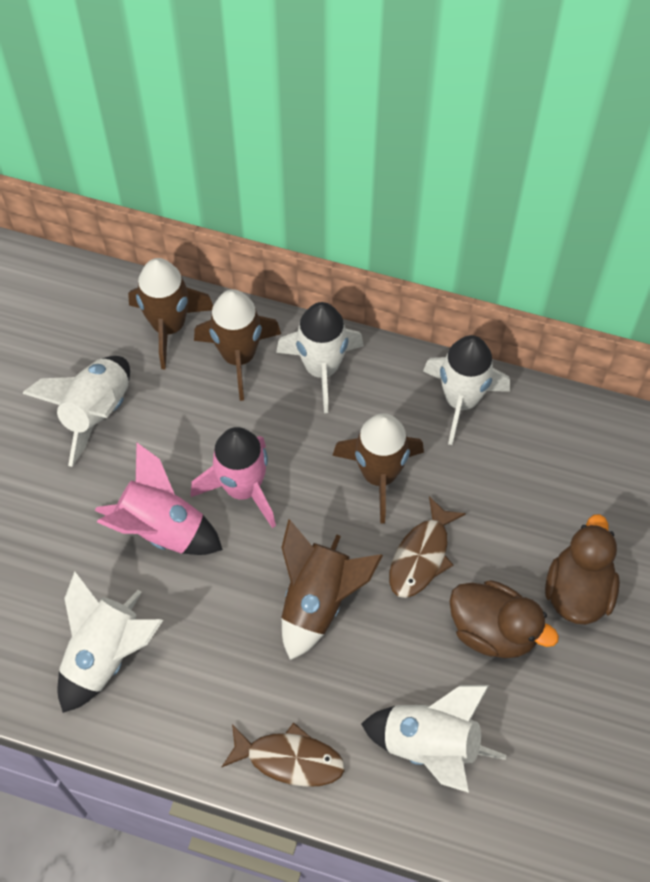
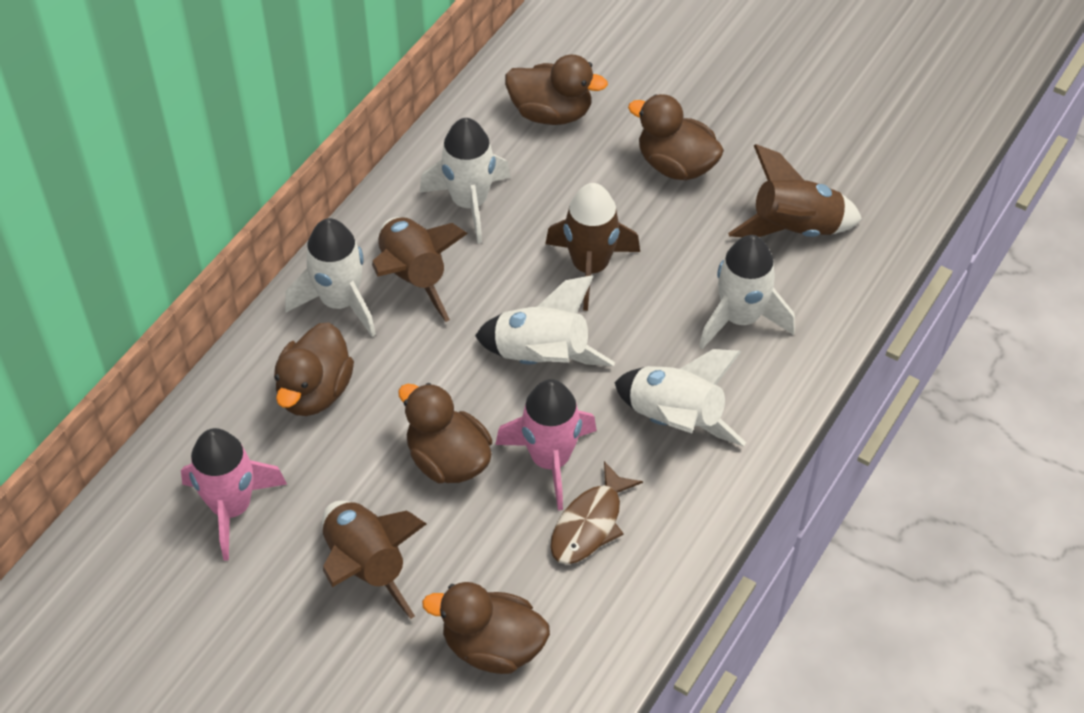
brown duck: 2 -> 5
brown fish: 2 -> 1

